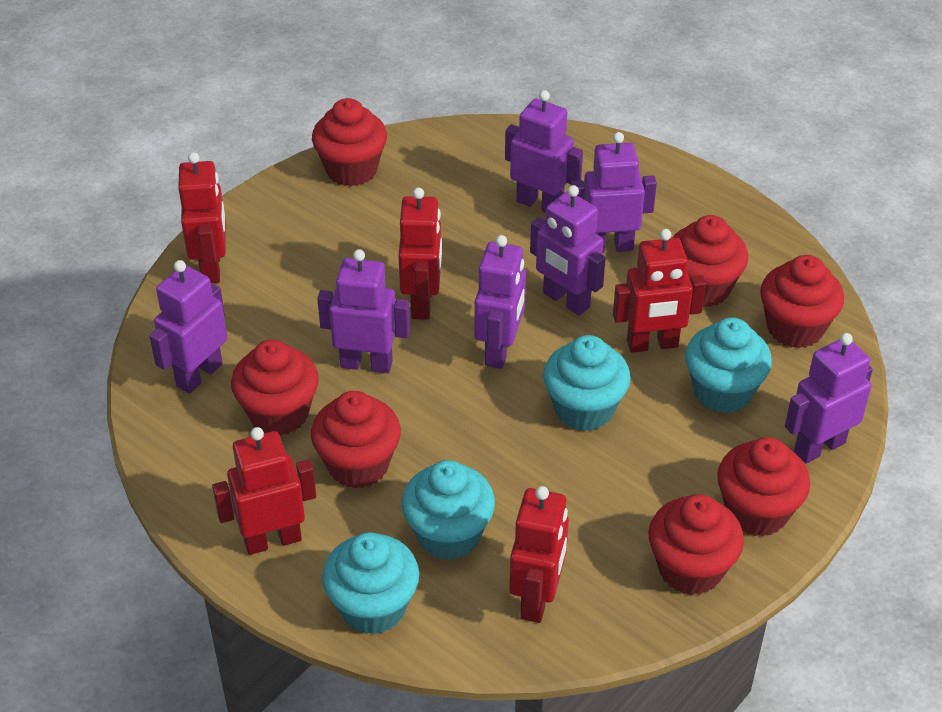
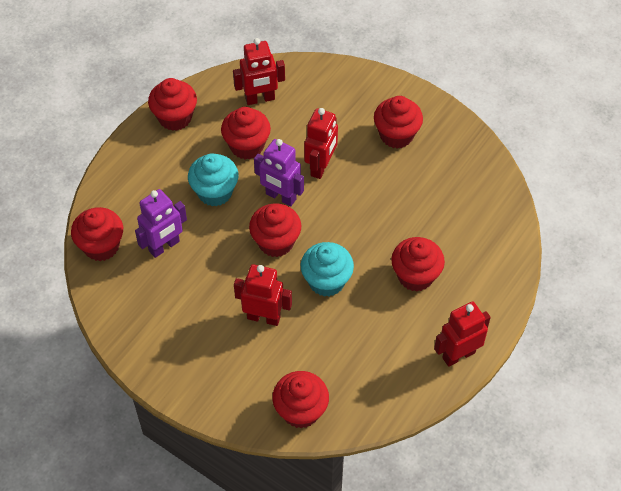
purple robot: 7 -> 2
red robot: 5 -> 4
turquoise cupcake: 4 -> 2

